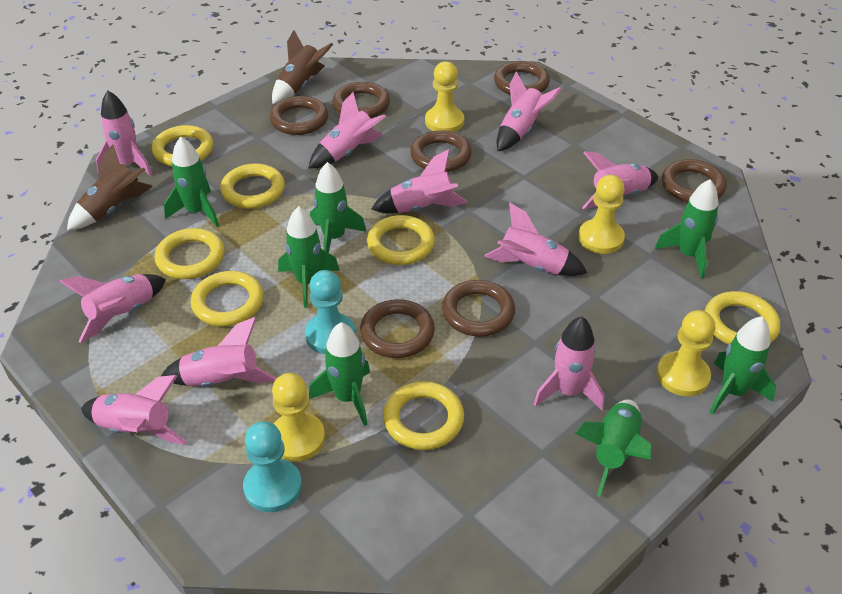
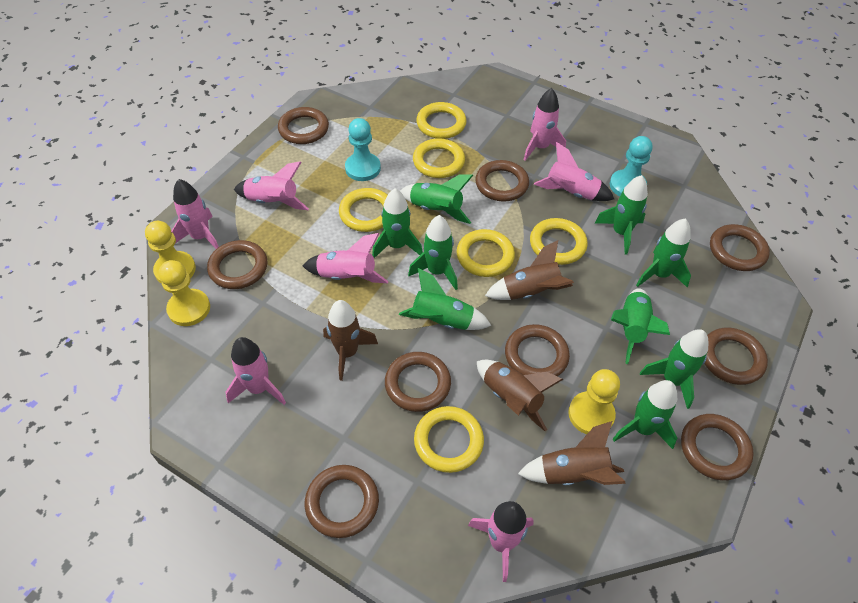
brown ring: 7 -> 9
brown rocket: 2 -> 4
green rocket: 7 -> 9
pink rocket: 10 -> 7
yellow pawn: 4 -> 3
yellow ring: 7 -> 6

